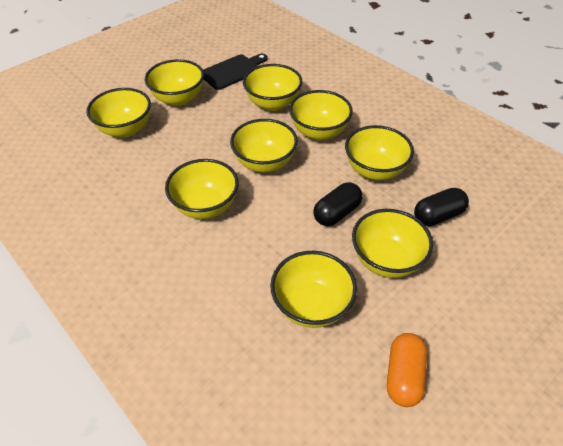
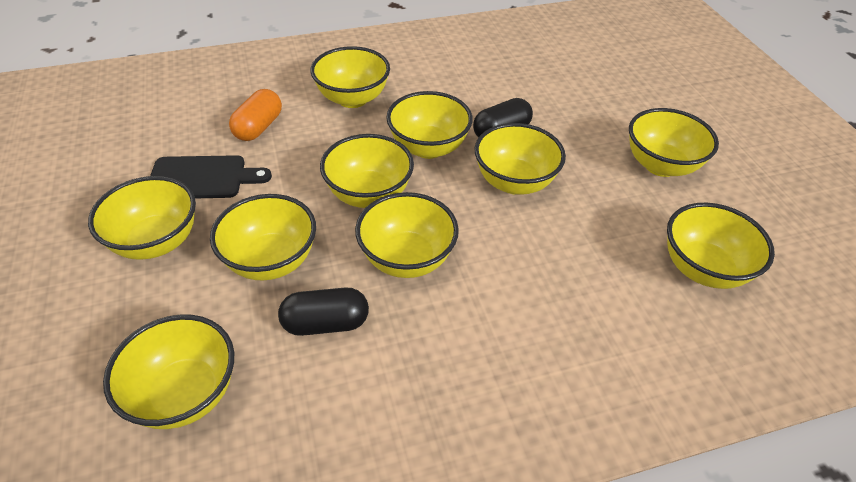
yellow bowl: 9 -> 10

